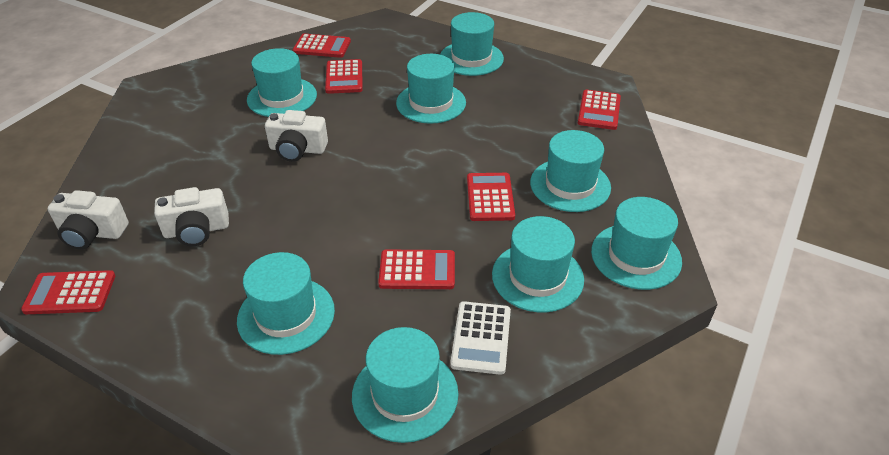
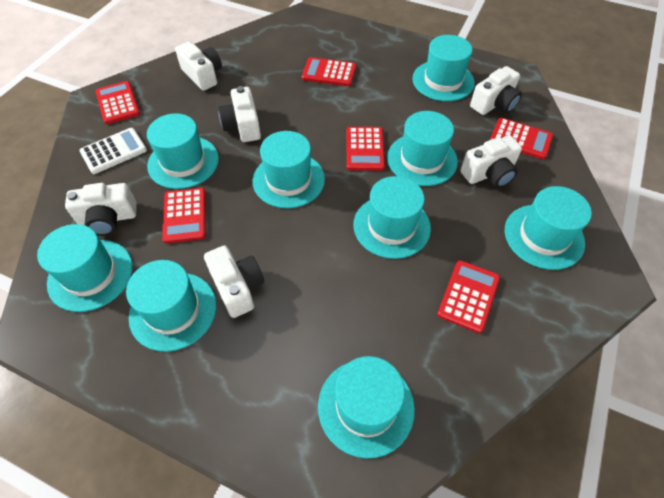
turquoise hat: 8 -> 9
white camera: 3 -> 6

